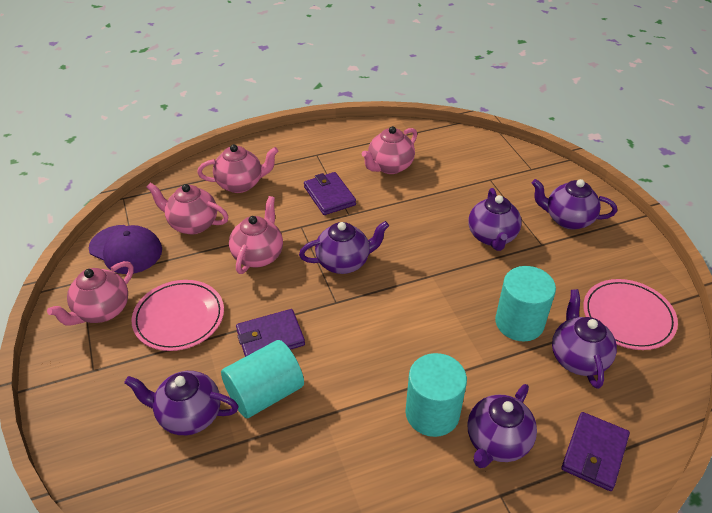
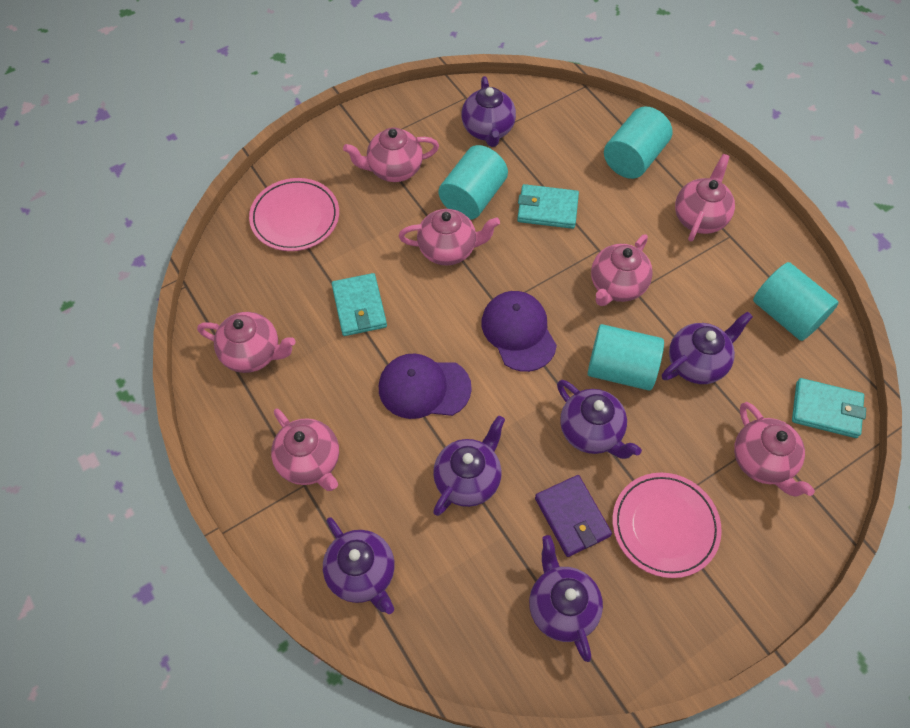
pink teapot: 5 -> 7
purple cap: 1 -> 2
purple wallet: 3 -> 1
turquoise cylinder: 3 -> 4
turquoise wallet: 0 -> 3

